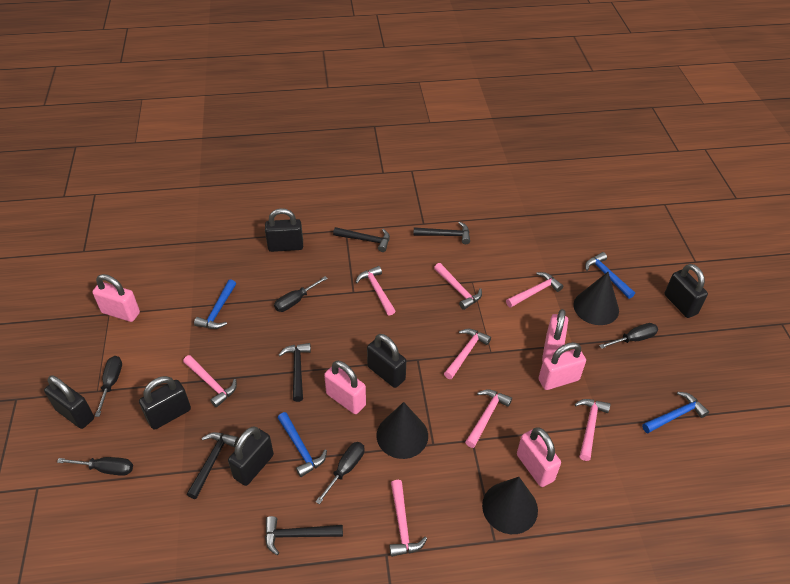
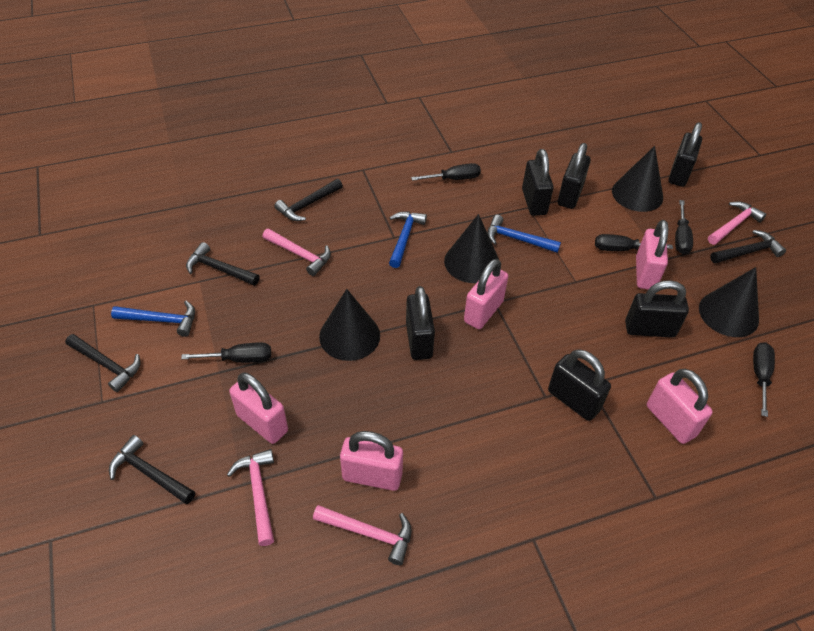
black cone: 3 -> 4
blue hammer: 4 -> 3
pink hammer: 8 -> 4

